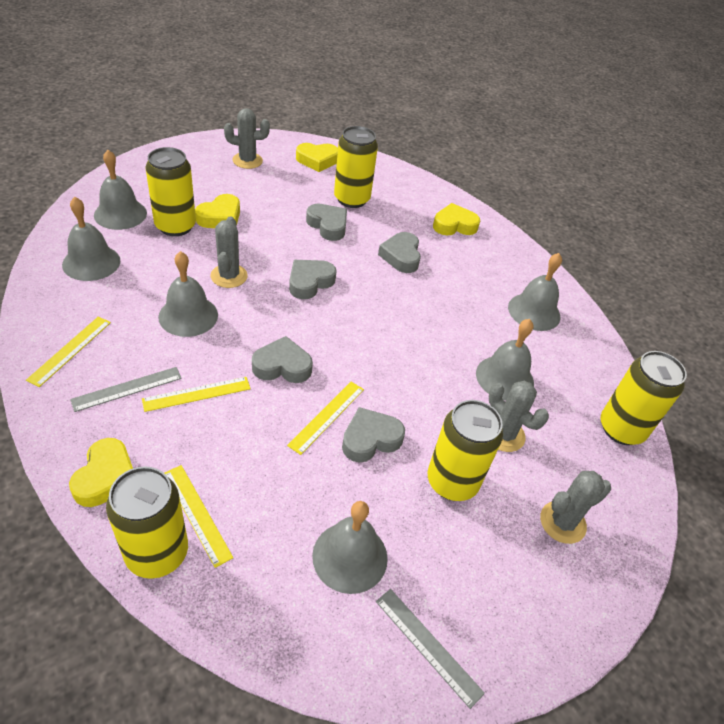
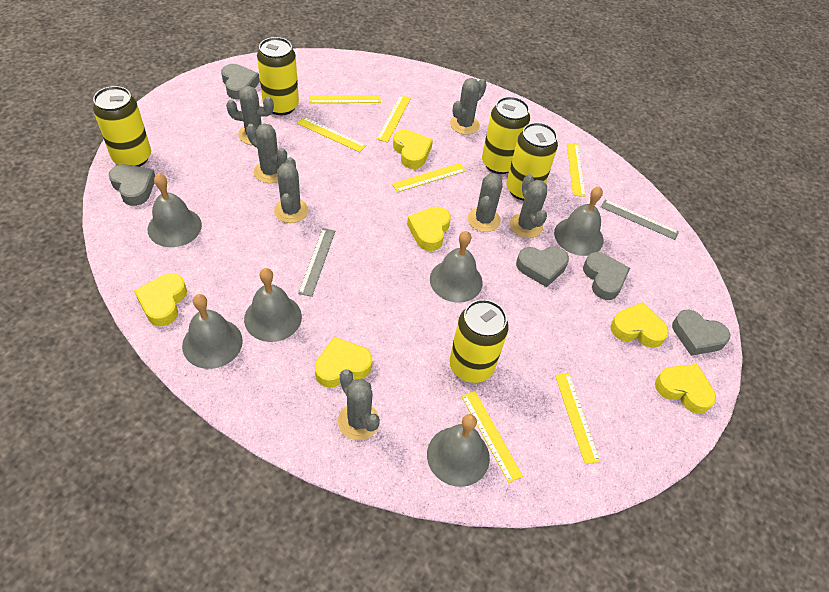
grey cactus: 4 -> 7
yellow heart: 4 -> 6
yellow ruler: 4 -> 7

